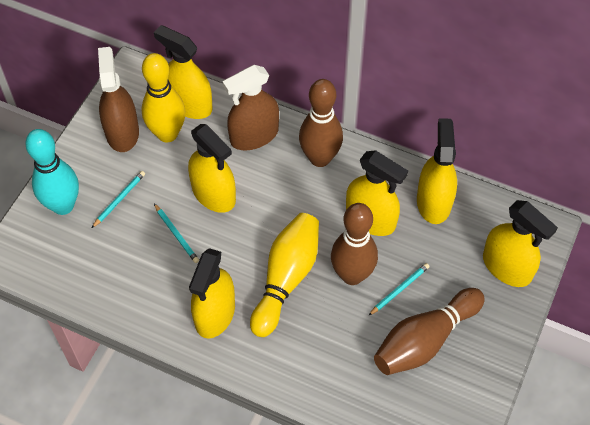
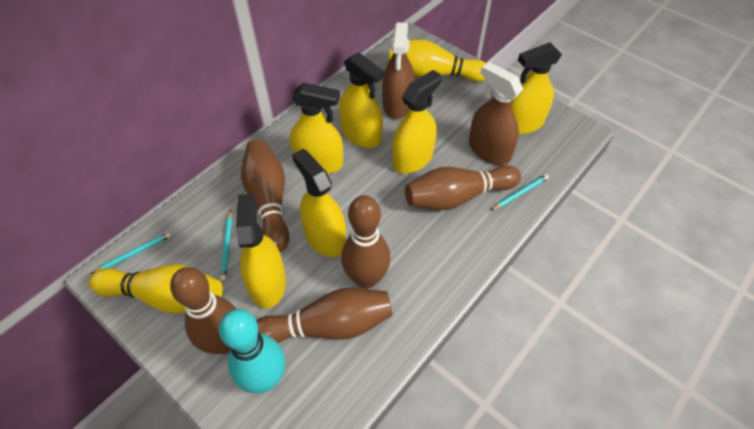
brown bowling pin: 3 -> 5

